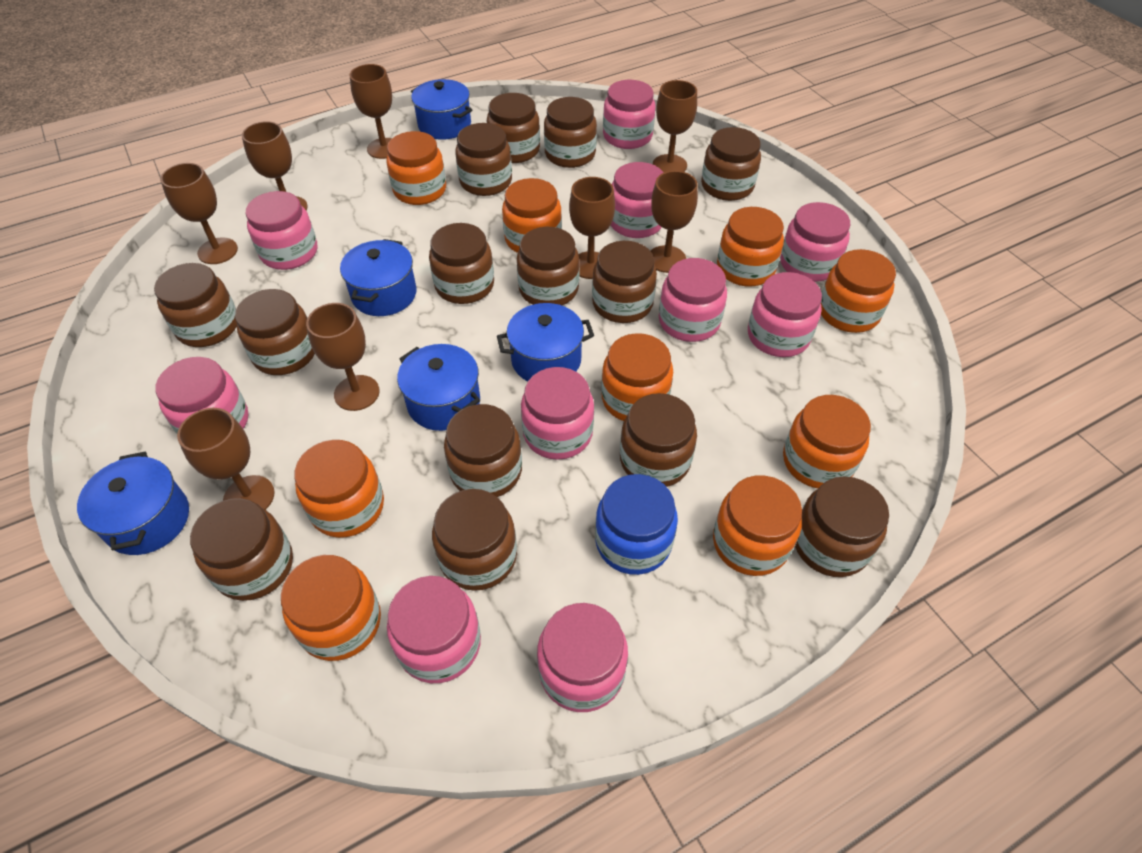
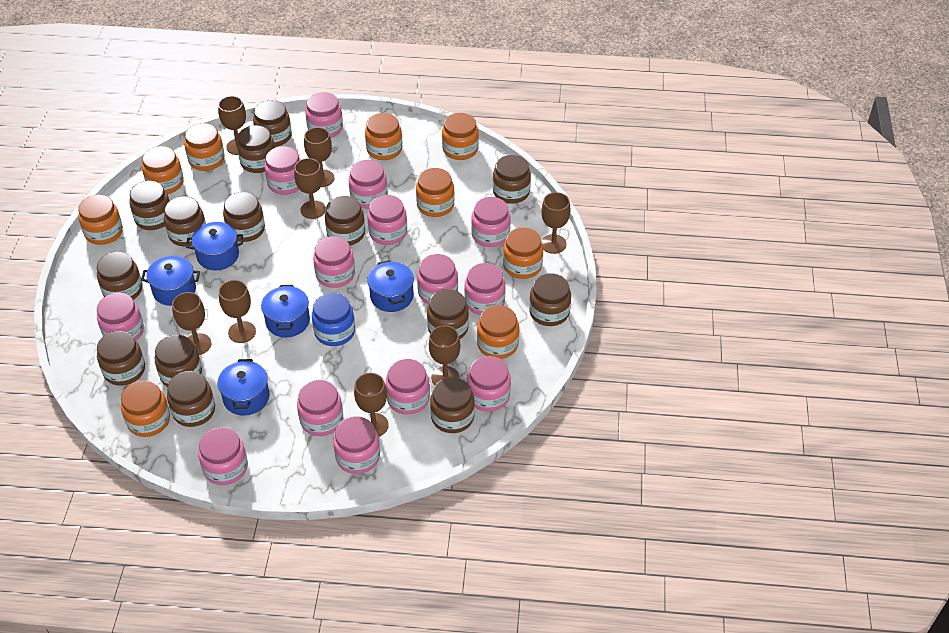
pink jar: 10 -> 14

